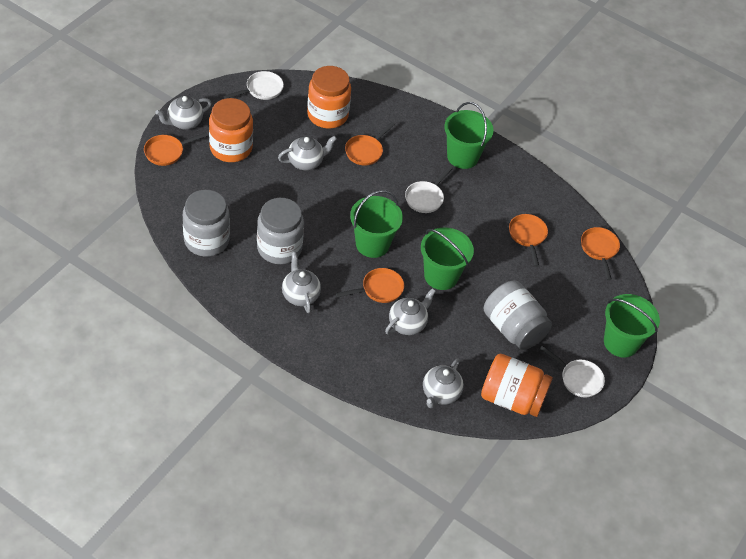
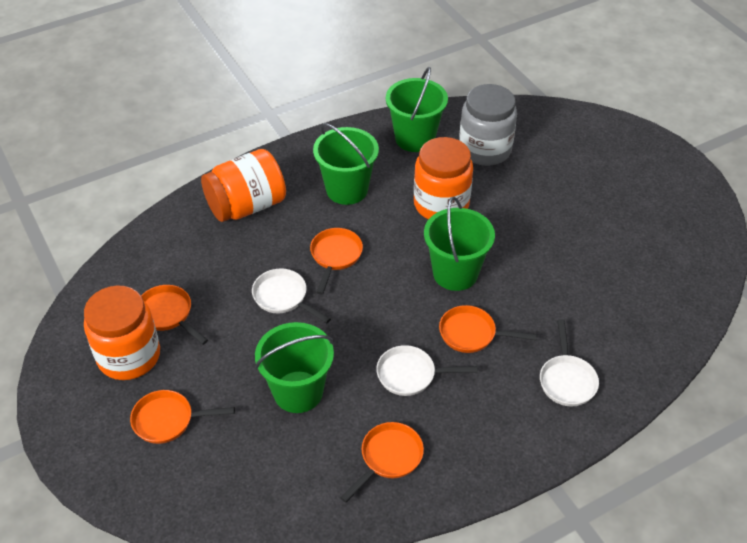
grey jar: 3 -> 1
grey teapot: 5 -> 0

